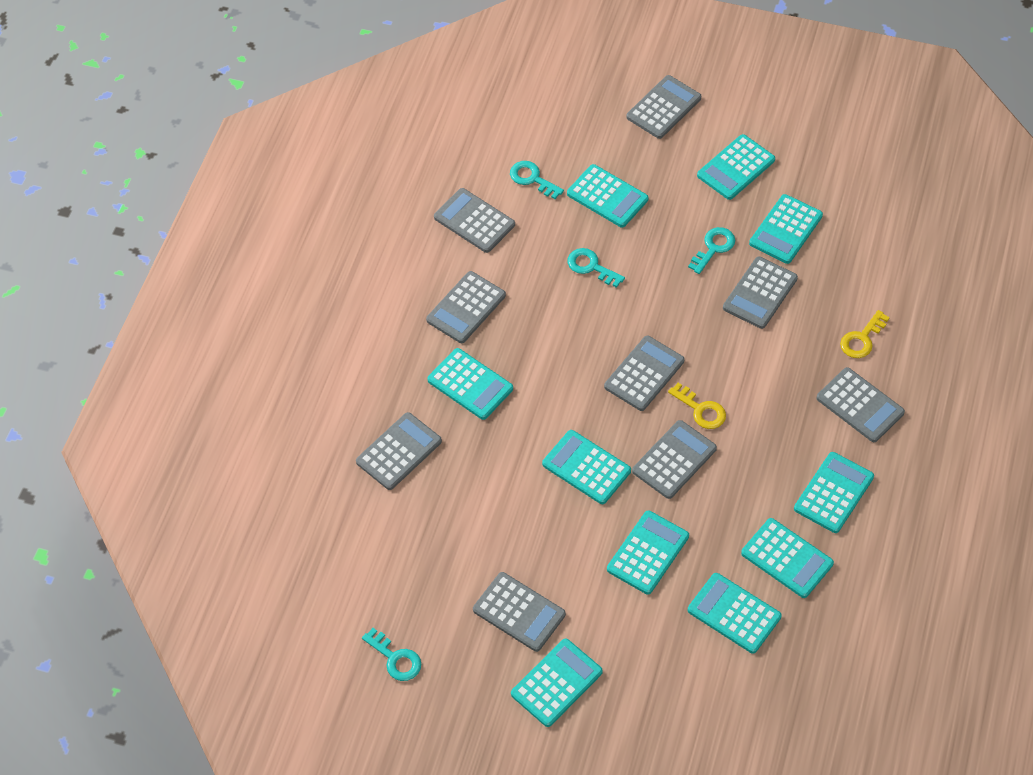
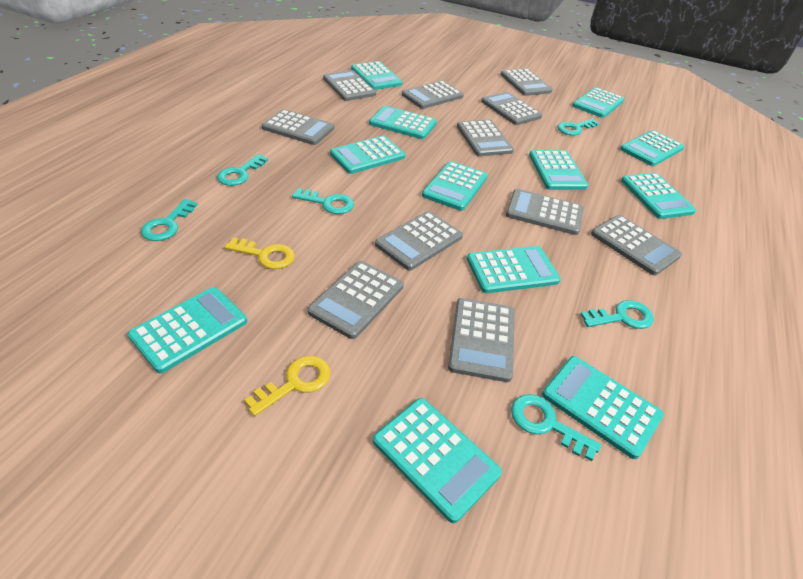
grey calculator: 9 -> 11
turquoise calculator: 10 -> 12
turquoise key: 4 -> 6

